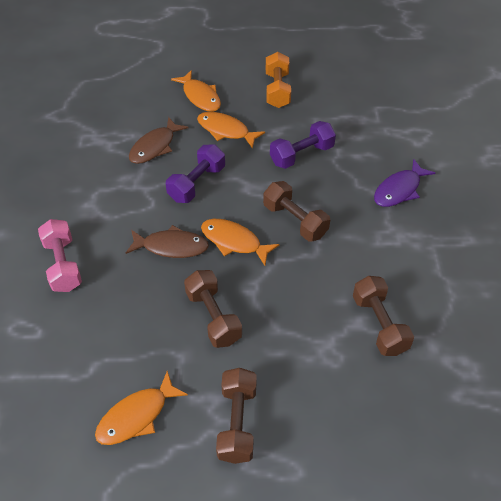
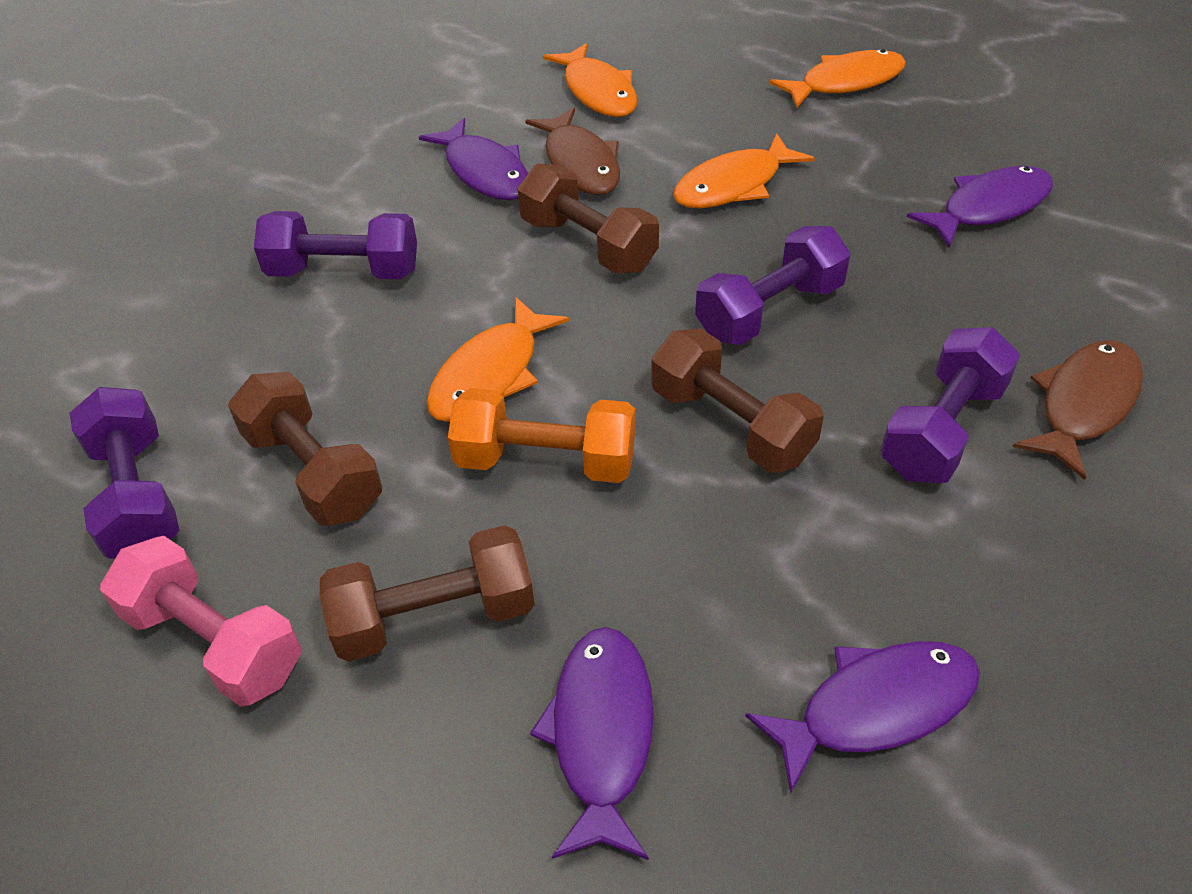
purple dumbbell: 2 -> 4
purple fish: 1 -> 4

